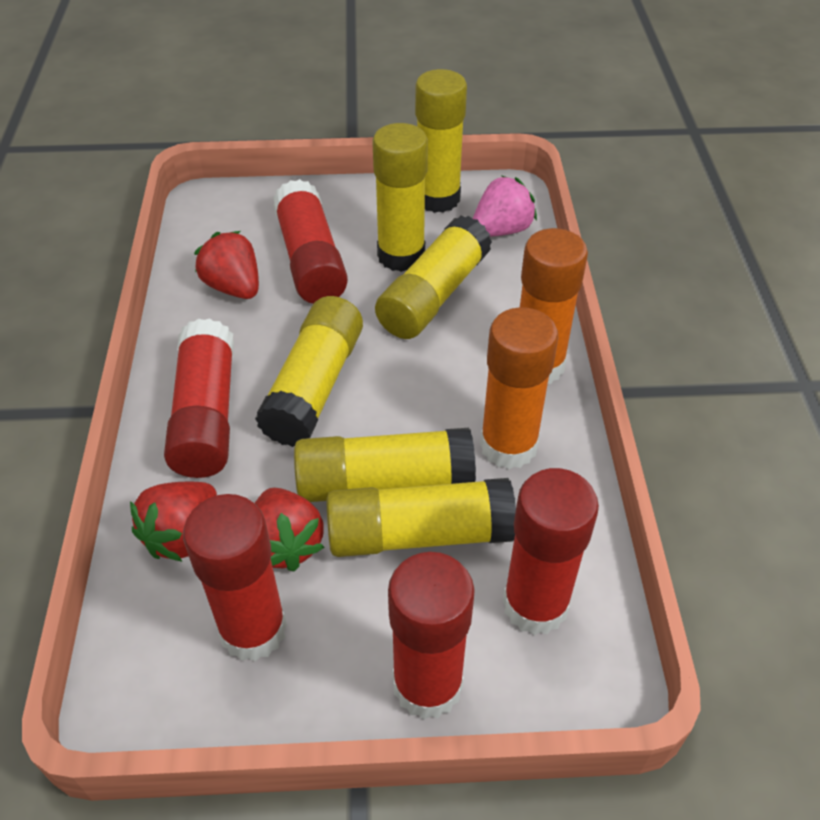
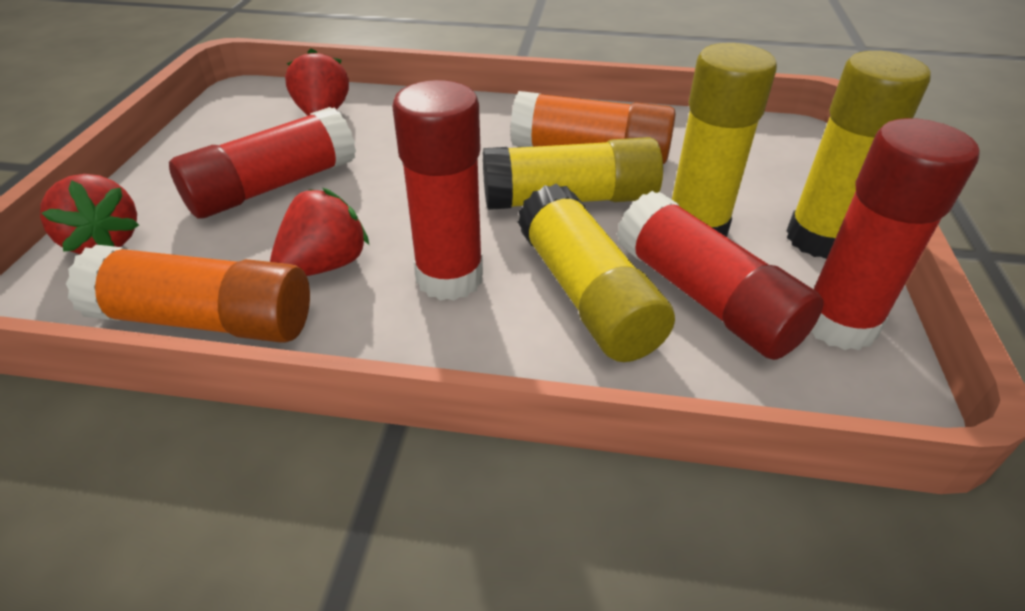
pink strawberry: 1 -> 0
red glue stick: 5 -> 4
yellow glue stick: 6 -> 4

